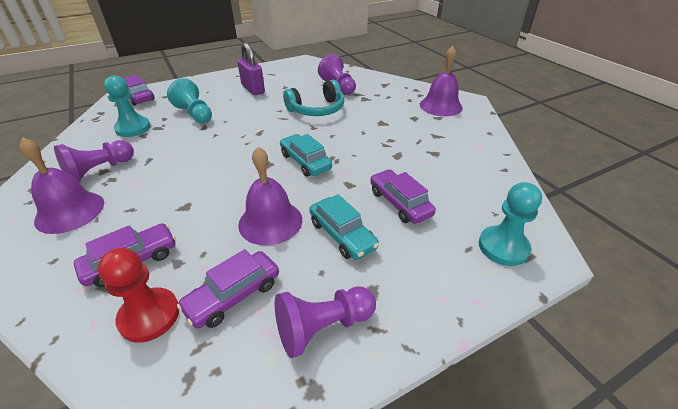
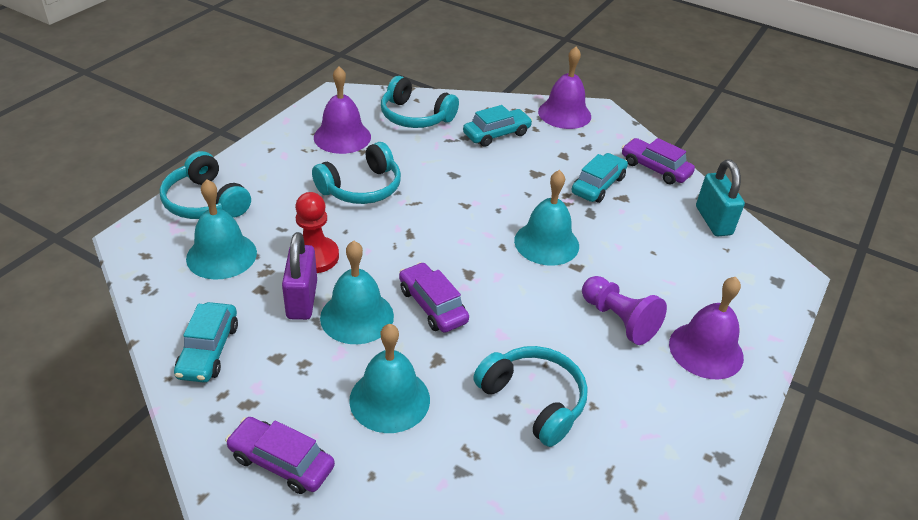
purple car: 4 -> 3
purple pawn: 3 -> 1
turquoise bell: 0 -> 4
turquoise car: 2 -> 3
turquoise headphones: 1 -> 4
turquoise padlock: 0 -> 1
turquoise pawn: 3 -> 0

